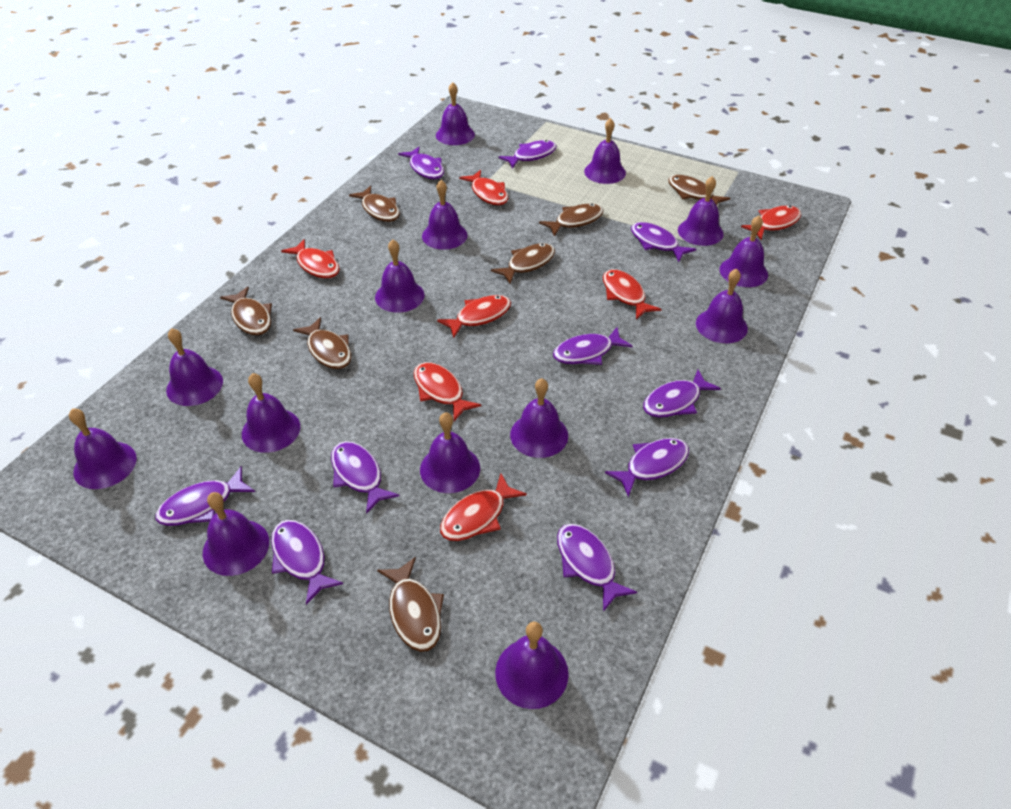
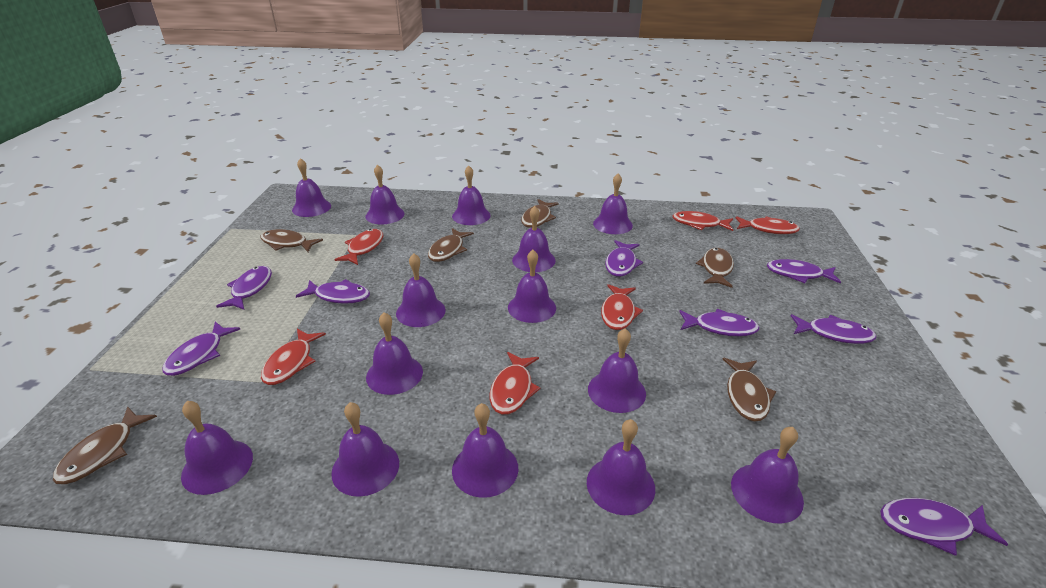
brown fish: 7 -> 6
purple fish: 10 -> 8
red fish: 7 -> 6

